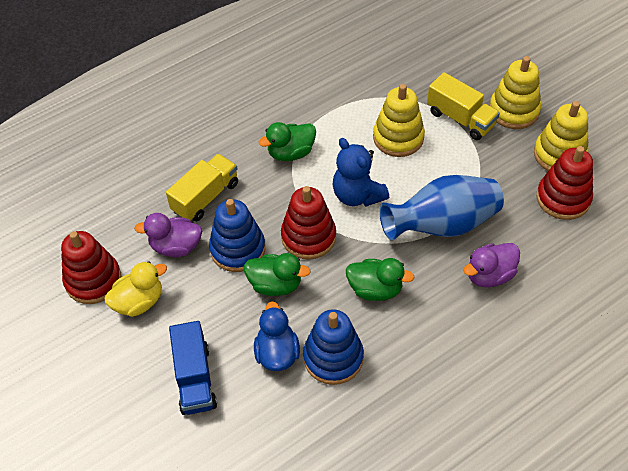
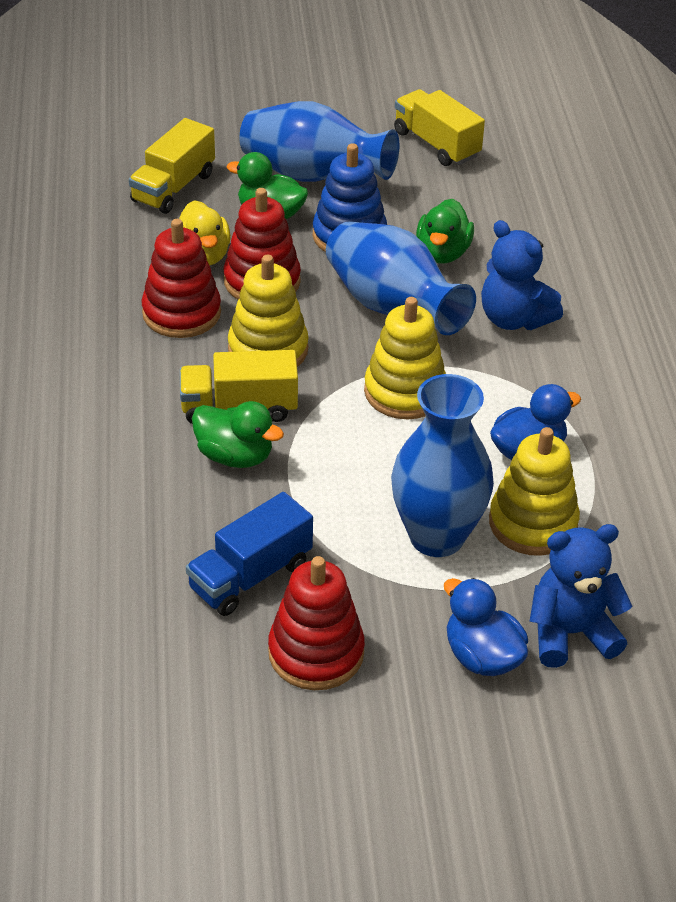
blue duck: 1 -> 2
blue stacking toy: 2 -> 1
blue teddy bear: 1 -> 2
blue vase: 1 -> 3
purple duck: 2 -> 0
yellow truck: 2 -> 3

